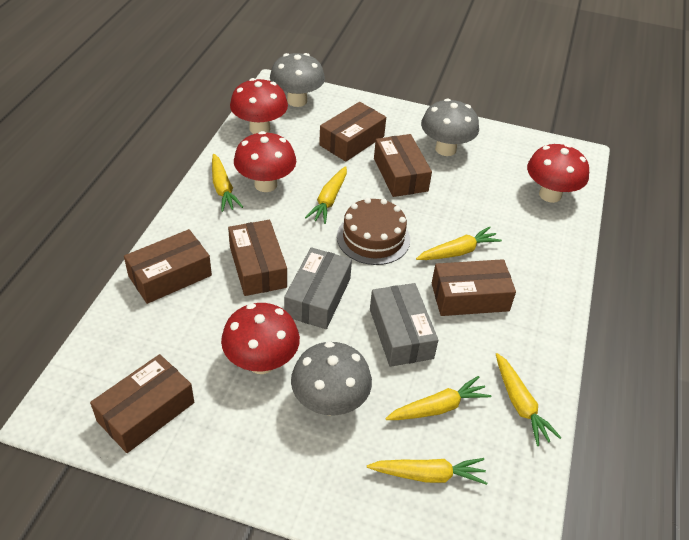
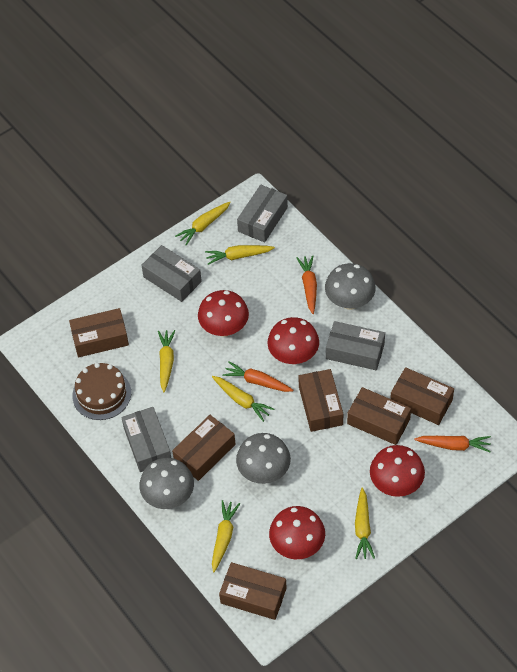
grey box: 2 -> 4
orange carrot: 0 -> 3

